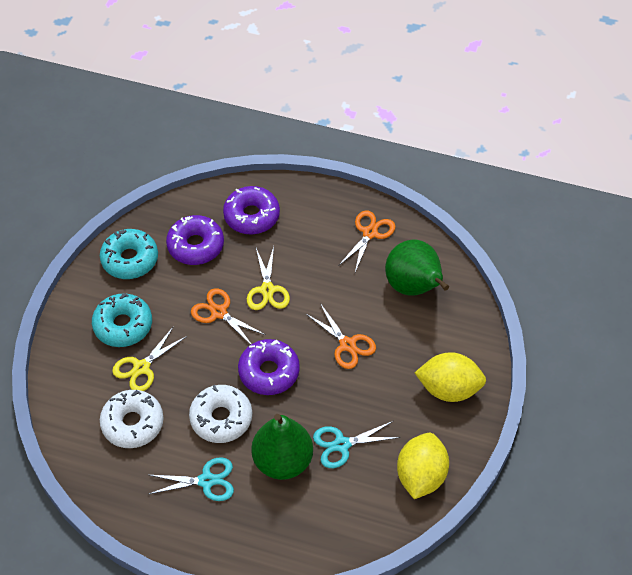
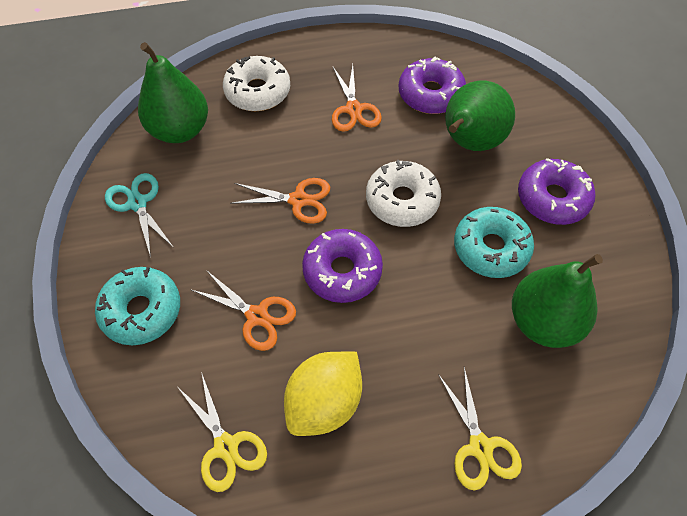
green pear: 2 -> 3
turquoise scissors: 2 -> 1
yellow lemon: 2 -> 1

